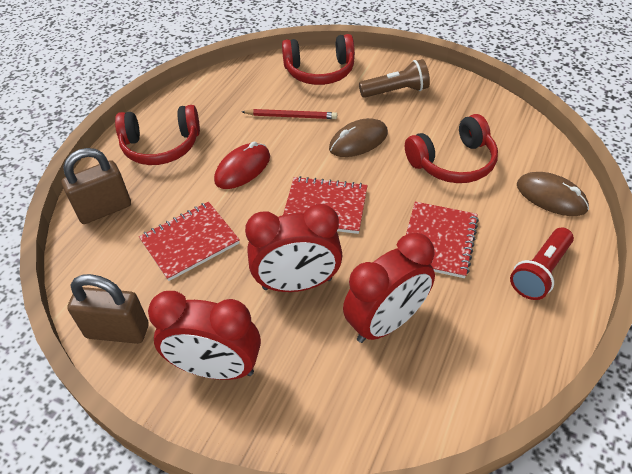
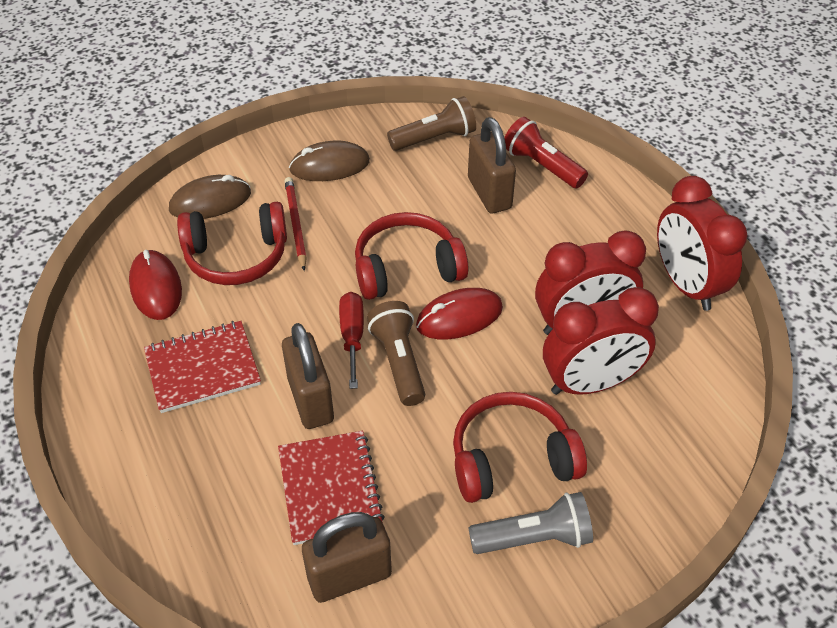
brown flashlight: 1 -> 2
brown padlock: 2 -> 3
grey flashlight: 0 -> 1
red mouse: 1 -> 2
red notebook: 3 -> 2
red screwdriver: 0 -> 1

